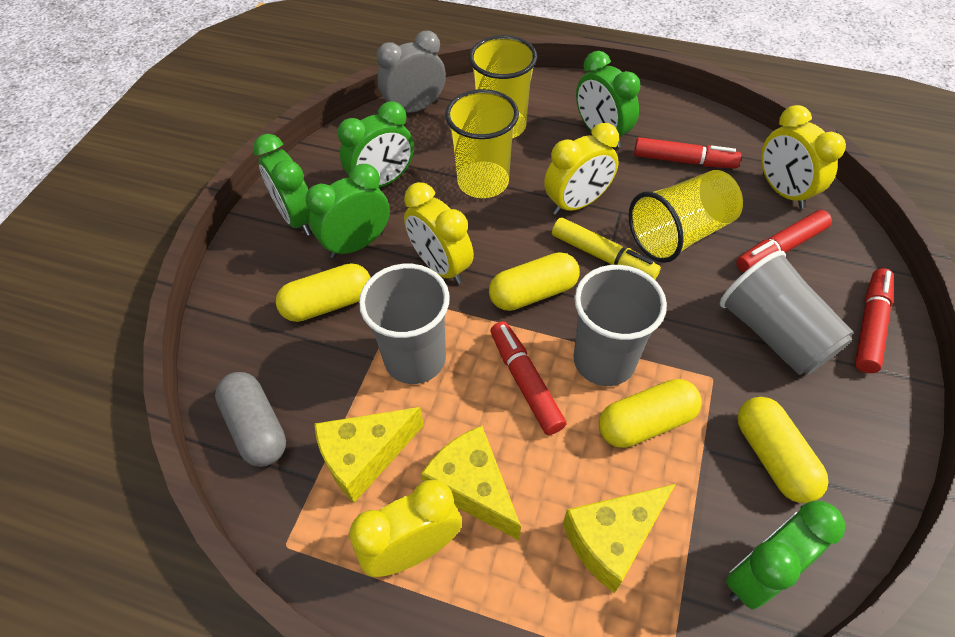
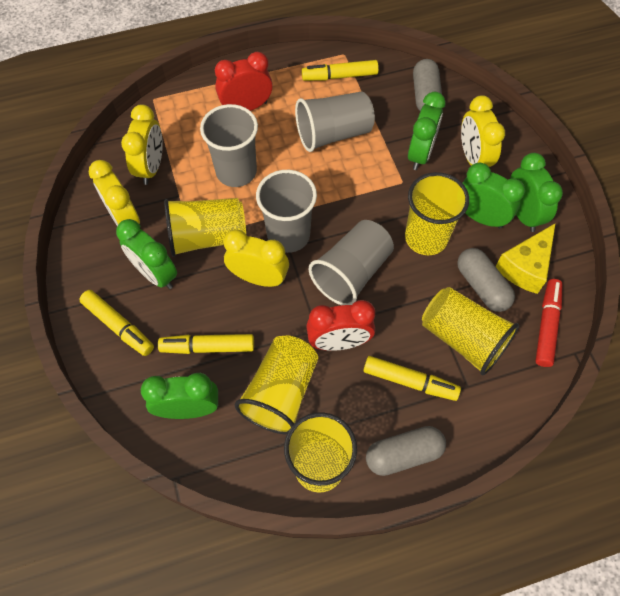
grey capsule: 1 -> 3
grey clock: 1 -> 0
grey cup: 3 -> 4
red clock: 0 -> 2
red marker: 4 -> 1
yellow capsule: 4 -> 0
yellow cheese: 3 -> 1
yellow cup: 3 -> 5
yellow marker: 1 -> 4

